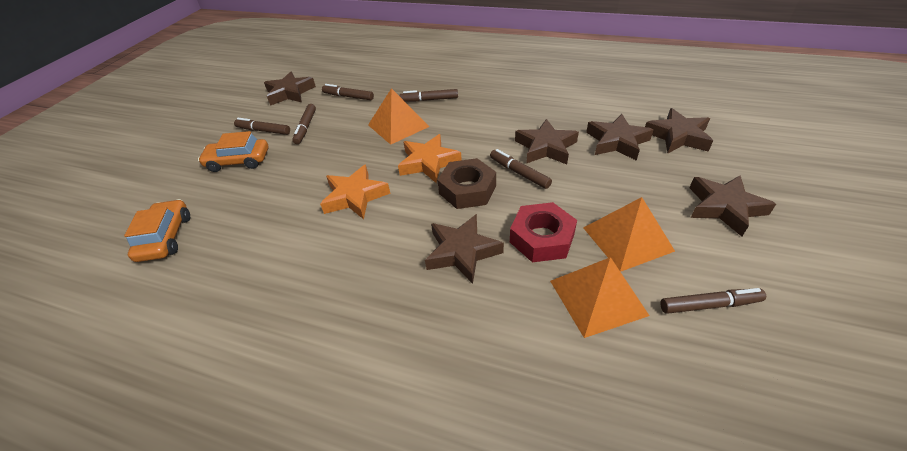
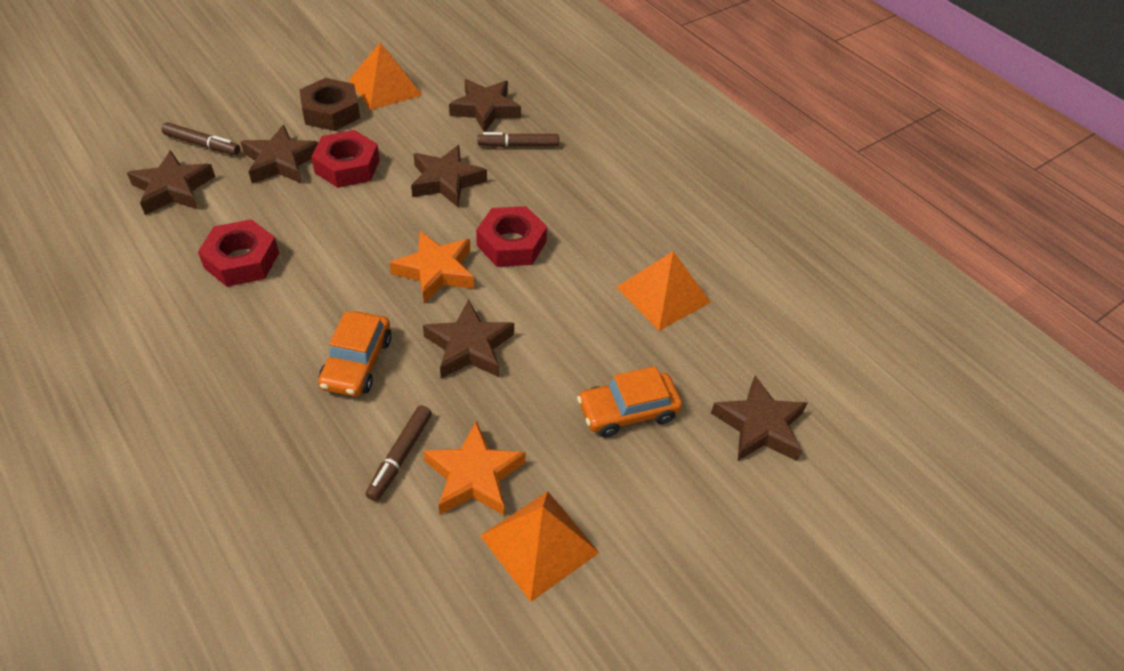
brown marker: 6 -> 3
red nut: 1 -> 3

